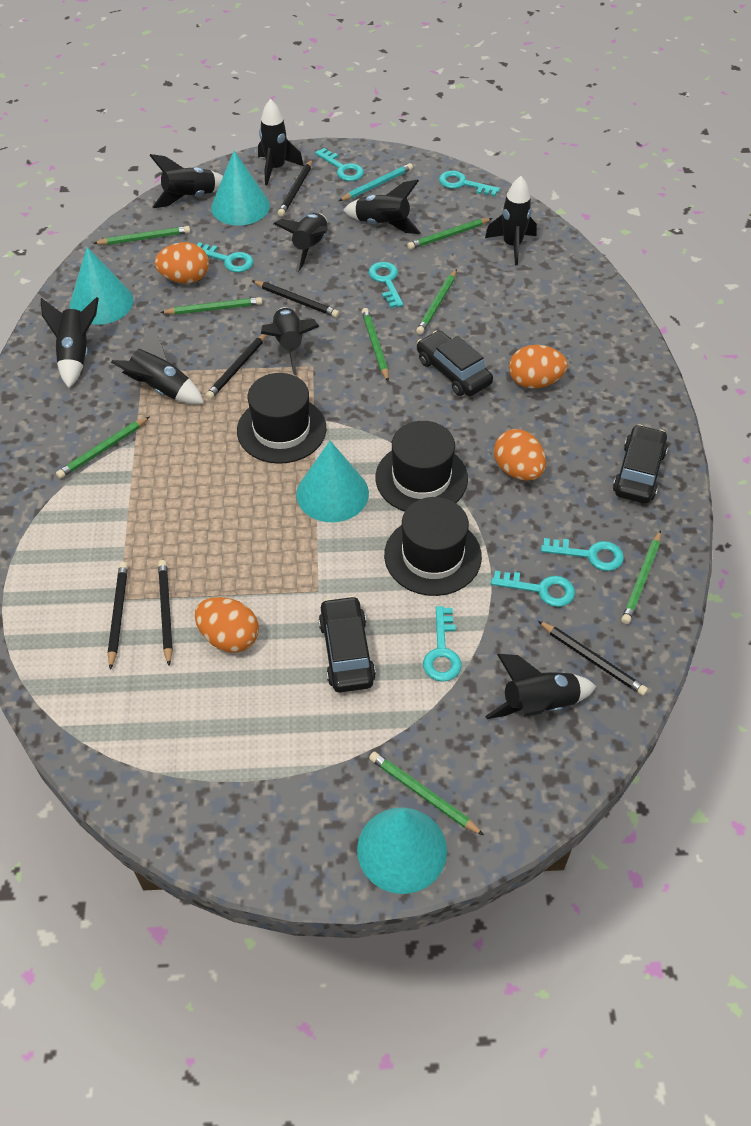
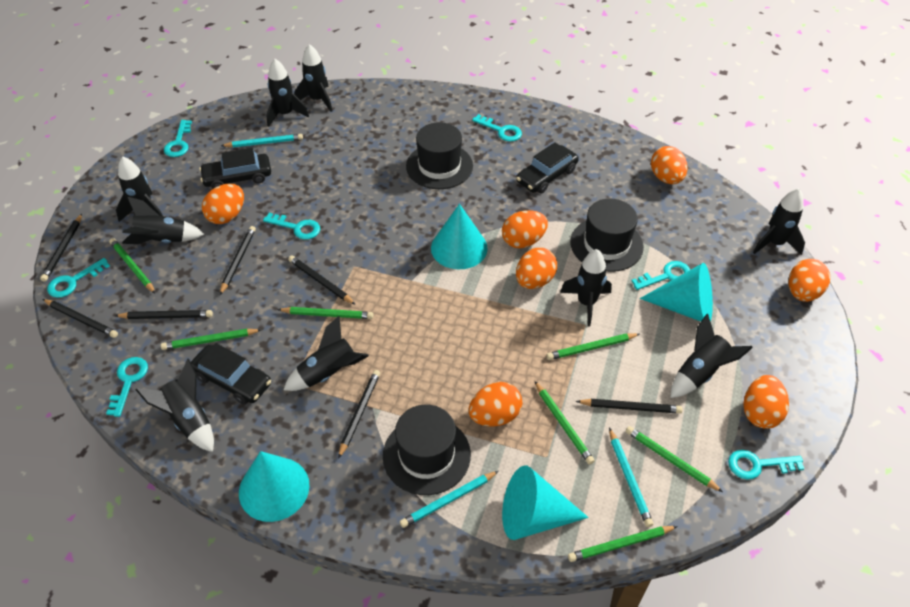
black pencil: 6 -> 7
green pencil: 8 -> 7
orange egg: 4 -> 7
turquoise pencil: 1 -> 3

